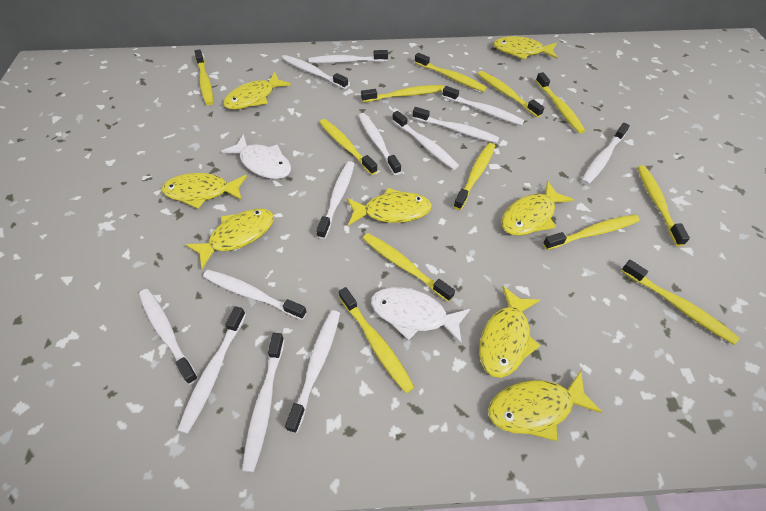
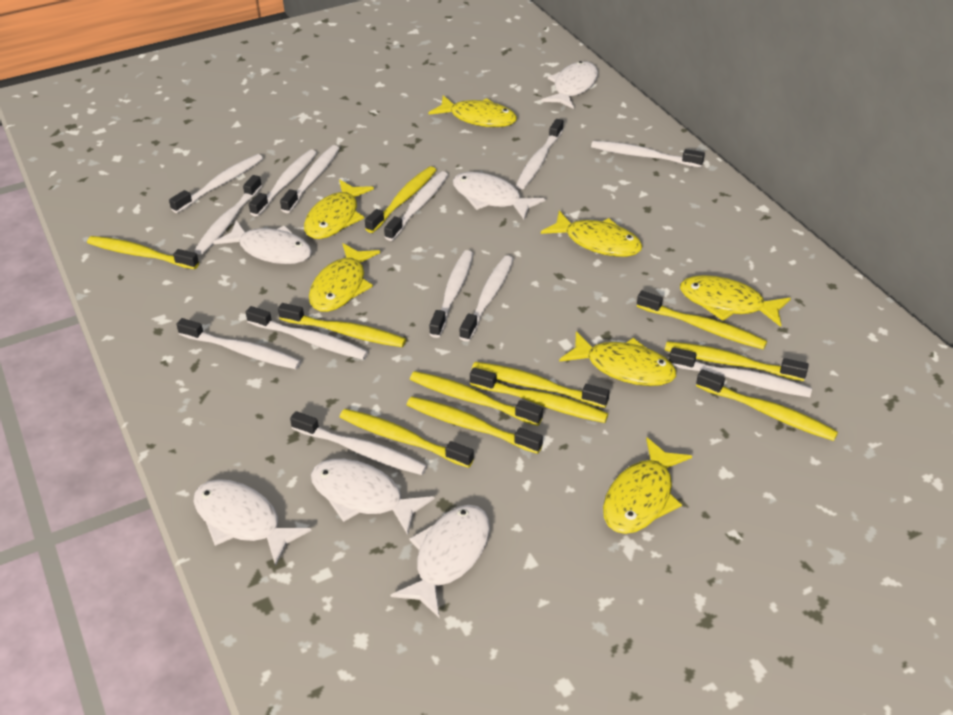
white fish: 2 -> 6
yellow fish: 8 -> 7
yellow toothbrush: 12 -> 11

